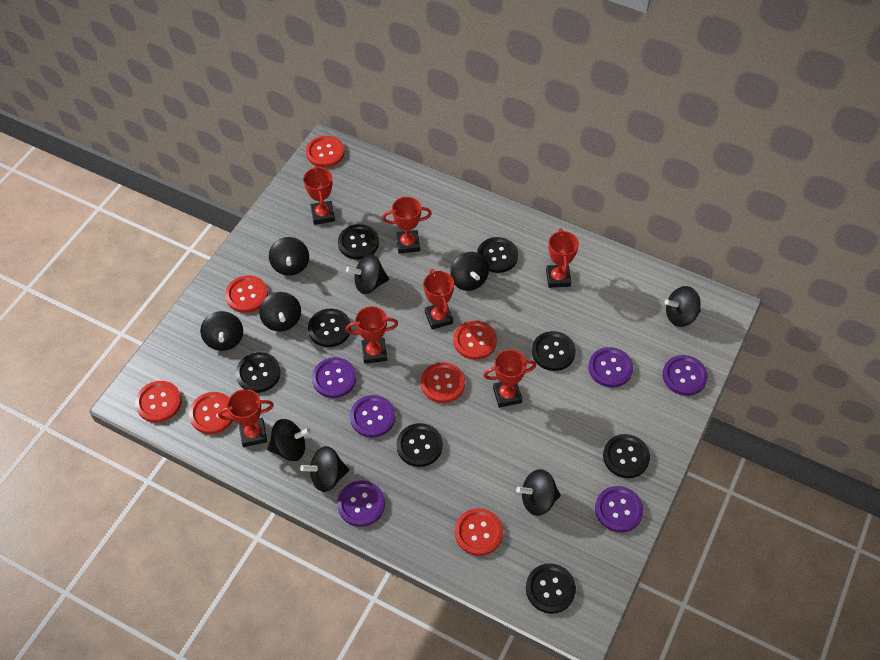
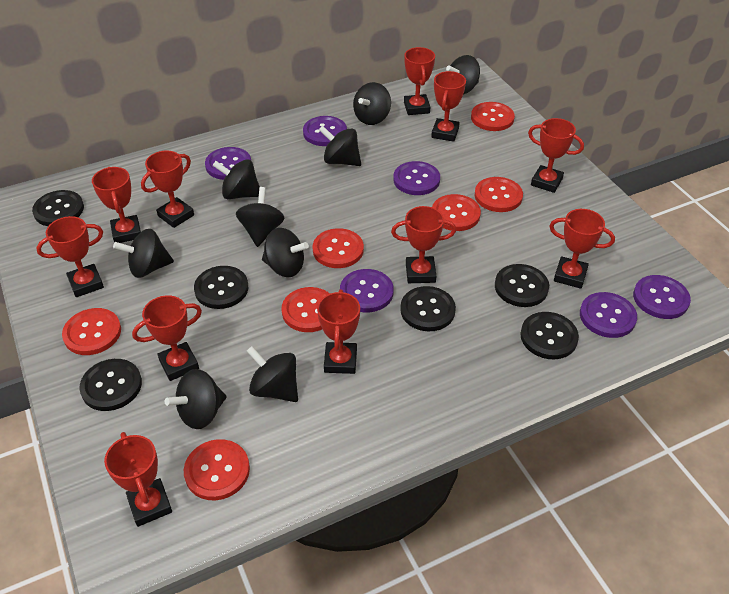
black button: 8 -> 6
red trophy: 7 -> 11

